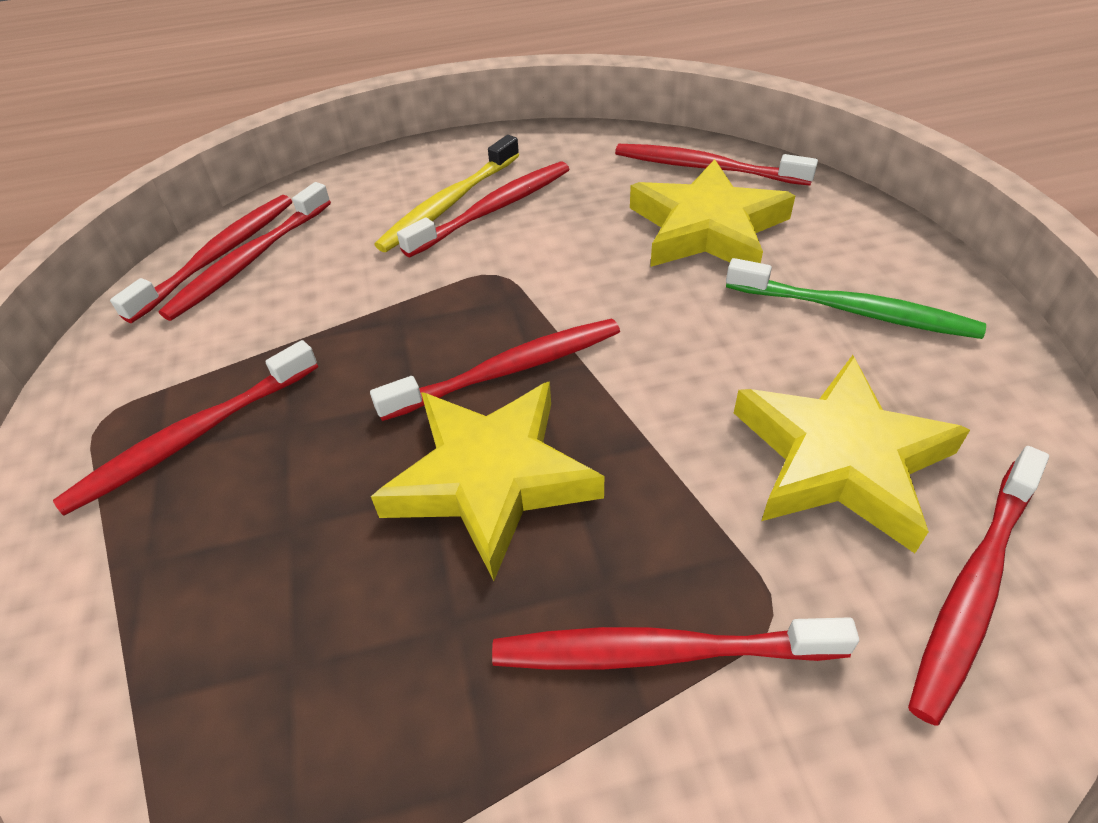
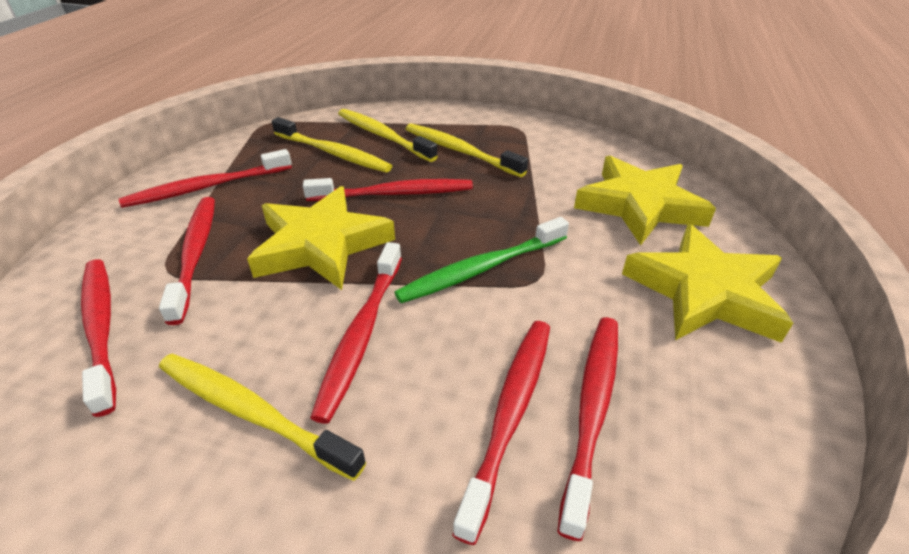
red toothbrush: 8 -> 7
yellow toothbrush: 1 -> 4

